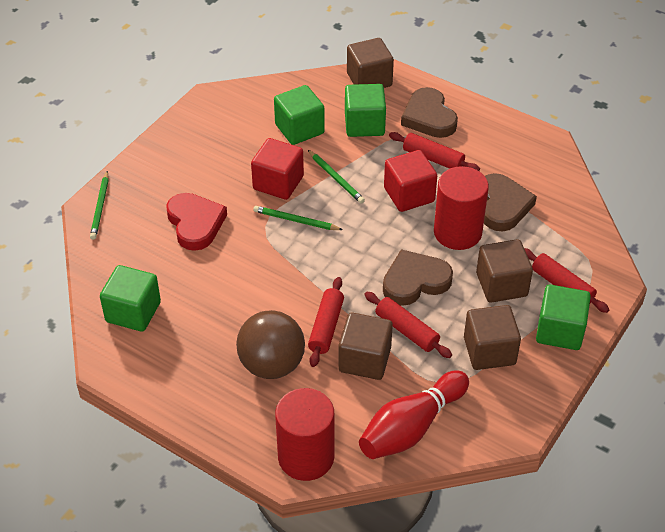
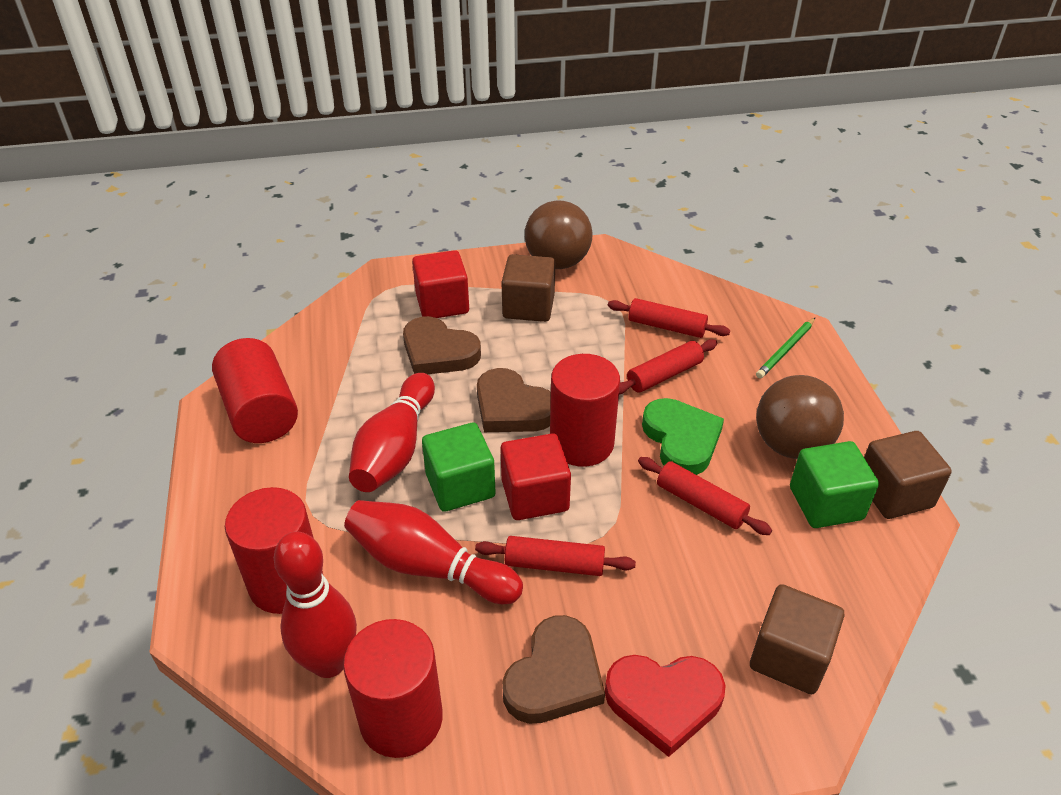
brown ball: 1 -> 2
brown cube: 4 -> 3
green cube: 4 -> 2
green heart: 0 -> 1
green pencil: 3 -> 1
red bowling pin: 1 -> 3
red cylinder: 2 -> 4

